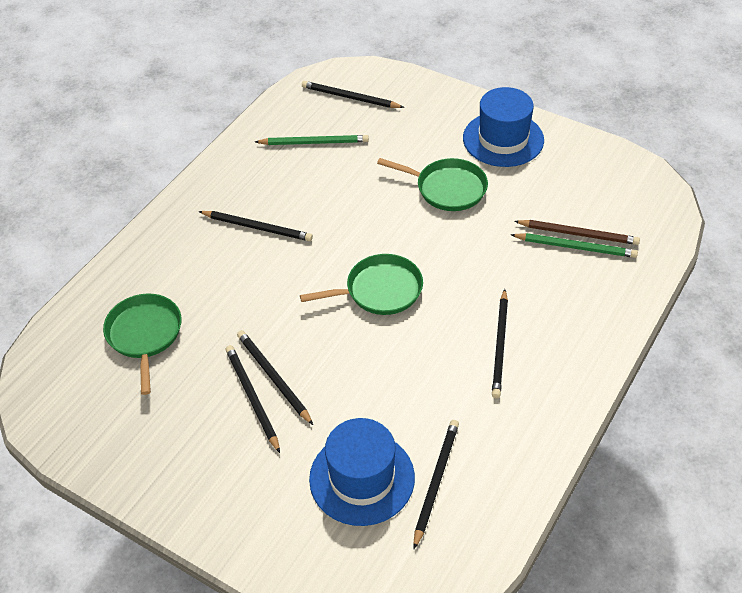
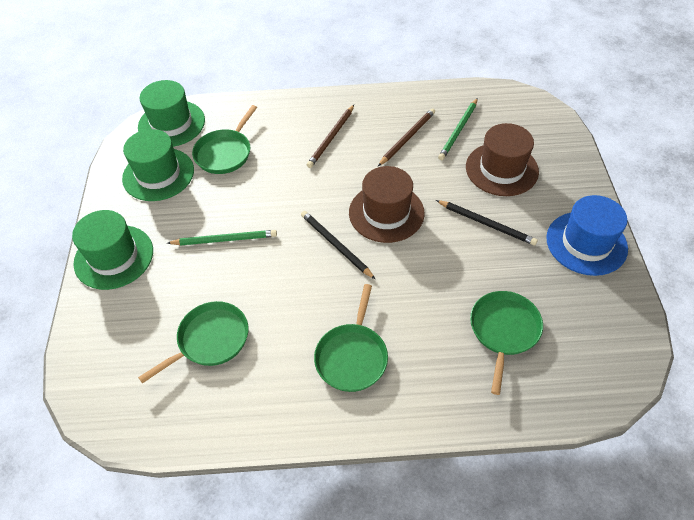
black pencil: 6 -> 2
blue hat: 2 -> 1
brown hat: 0 -> 2
brown pencil: 1 -> 2
green hat: 0 -> 3
green pan: 3 -> 4

